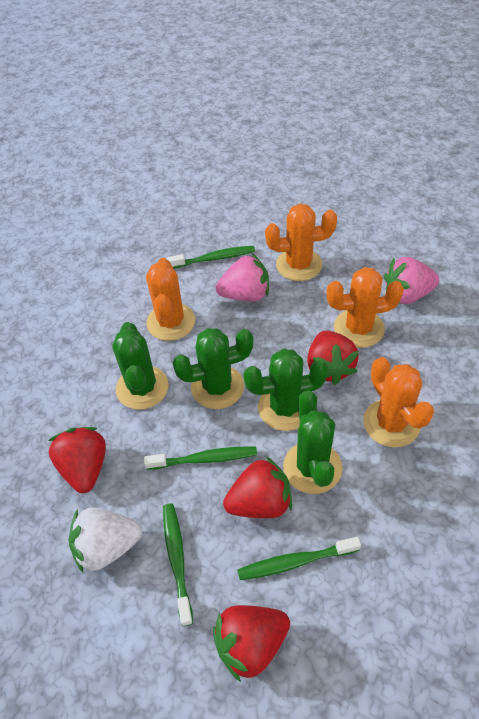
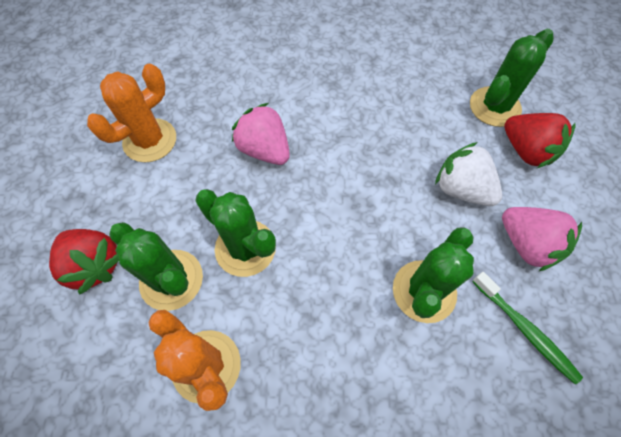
green toothbrush: 4 -> 1
orange cactus: 4 -> 2
red strawberry: 4 -> 2

